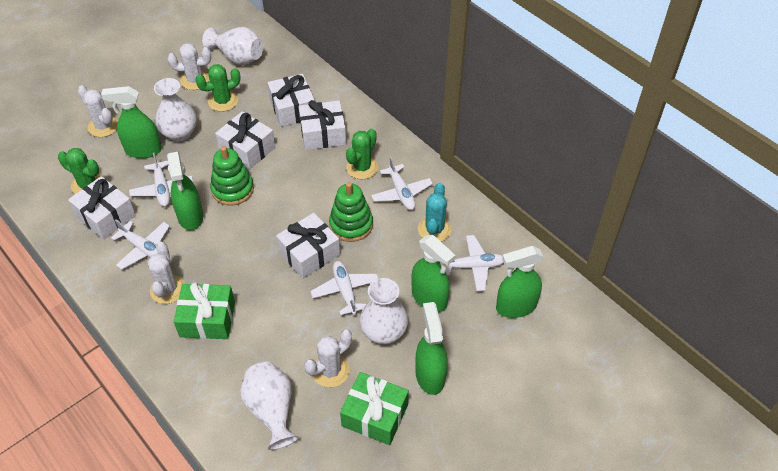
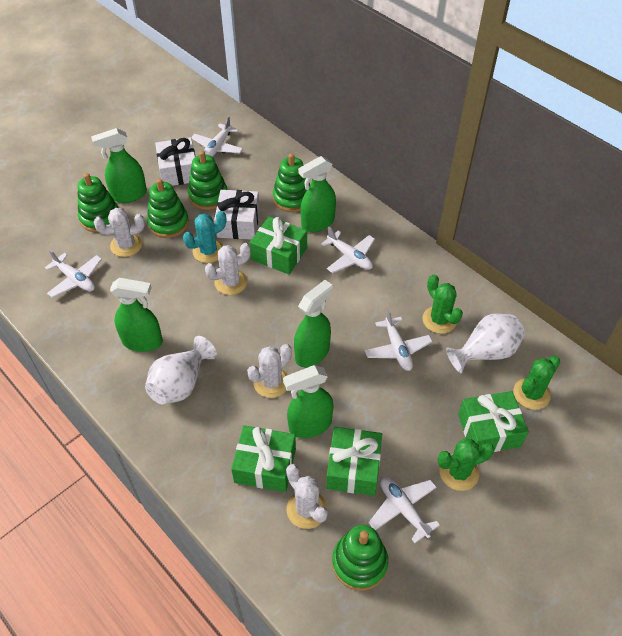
green gift: 2 -> 4
green stacking toy: 2 -> 5
white gift: 5 -> 2
white vase: 4 -> 2

